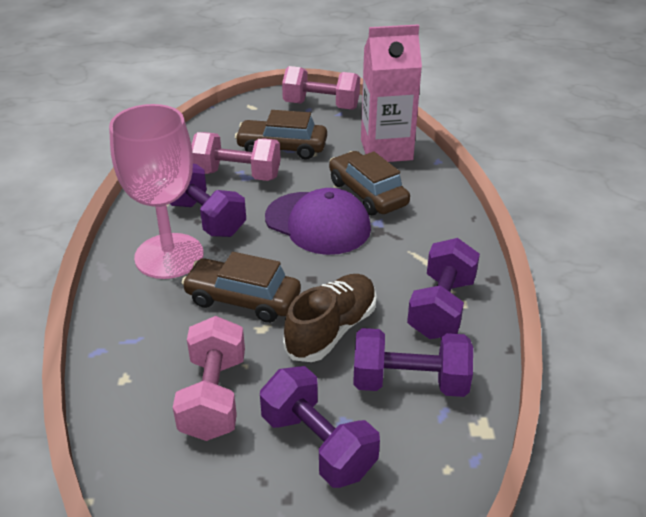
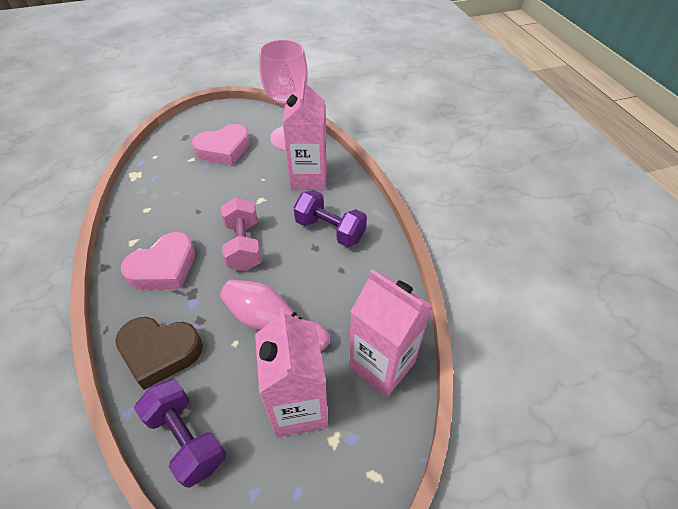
brown car: 3 -> 0
brown heart: 0 -> 1
brown shoe: 1 -> 0
pink bowling pin: 0 -> 1
pink carton: 1 -> 3
pink dumbbell: 3 -> 1
pink heart: 0 -> 2
purple cap: 1 -> 0
purple dumbbell: 4 -> 2

